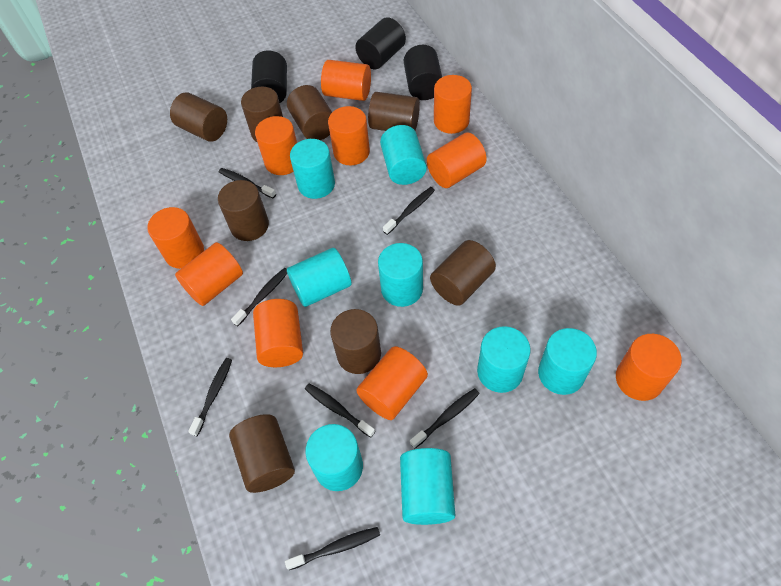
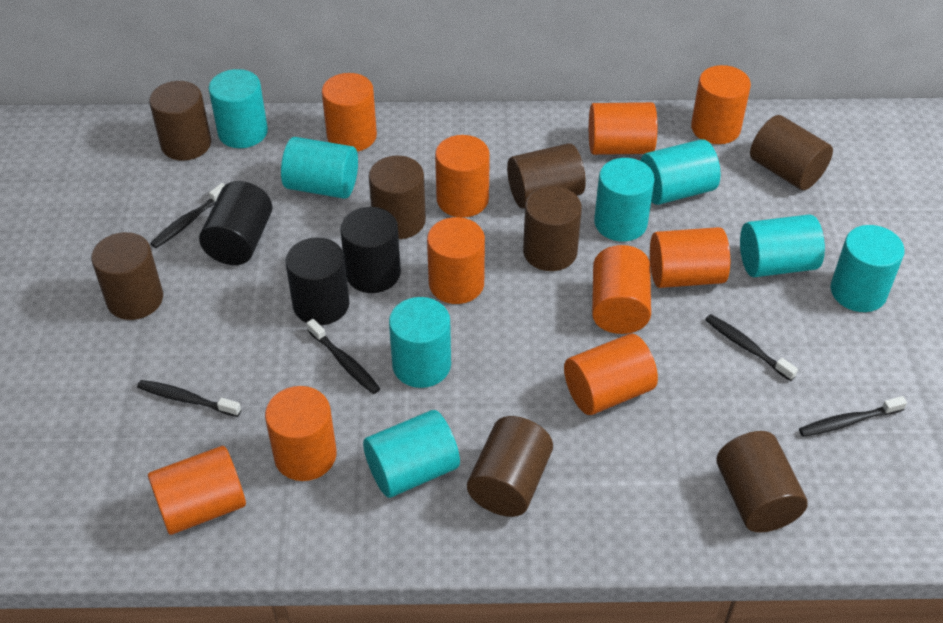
black toothbrush: 7 -> 5

